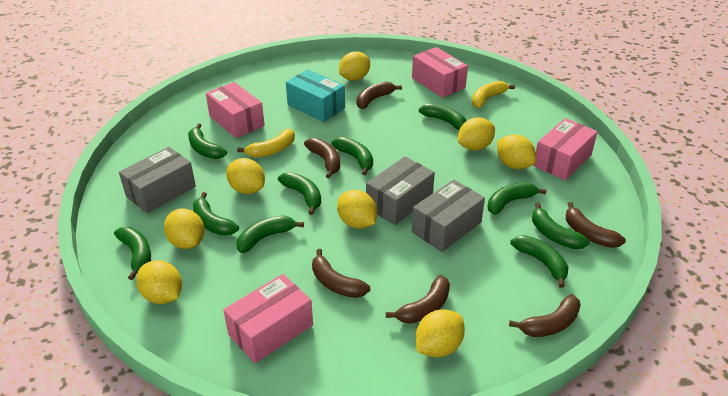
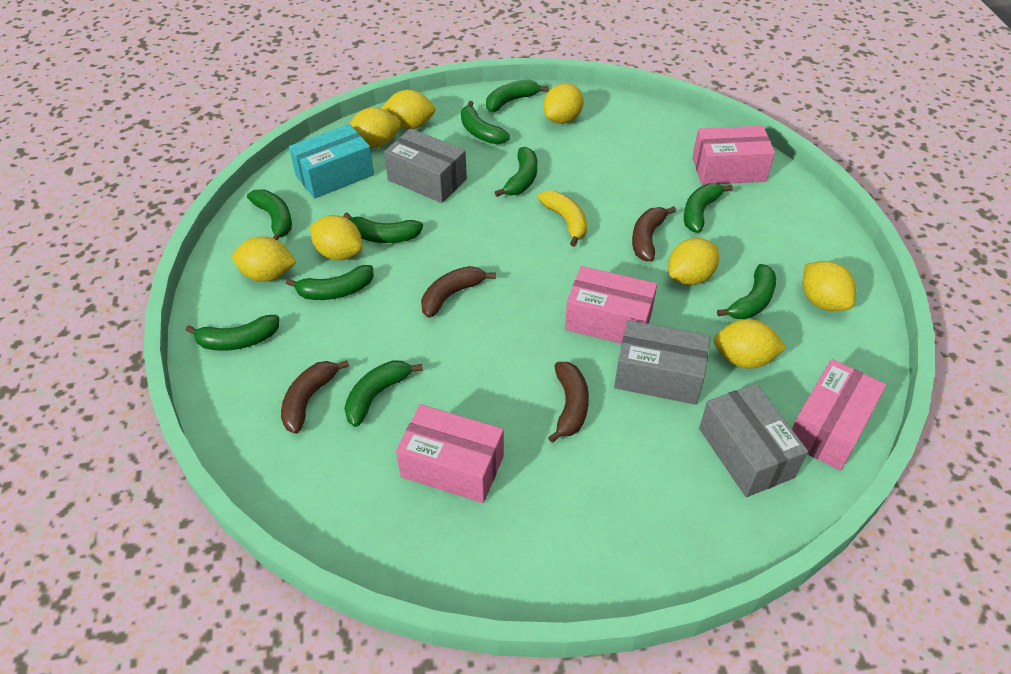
brown banana: 6 -> 4
yellow banana: 2 -> 1

